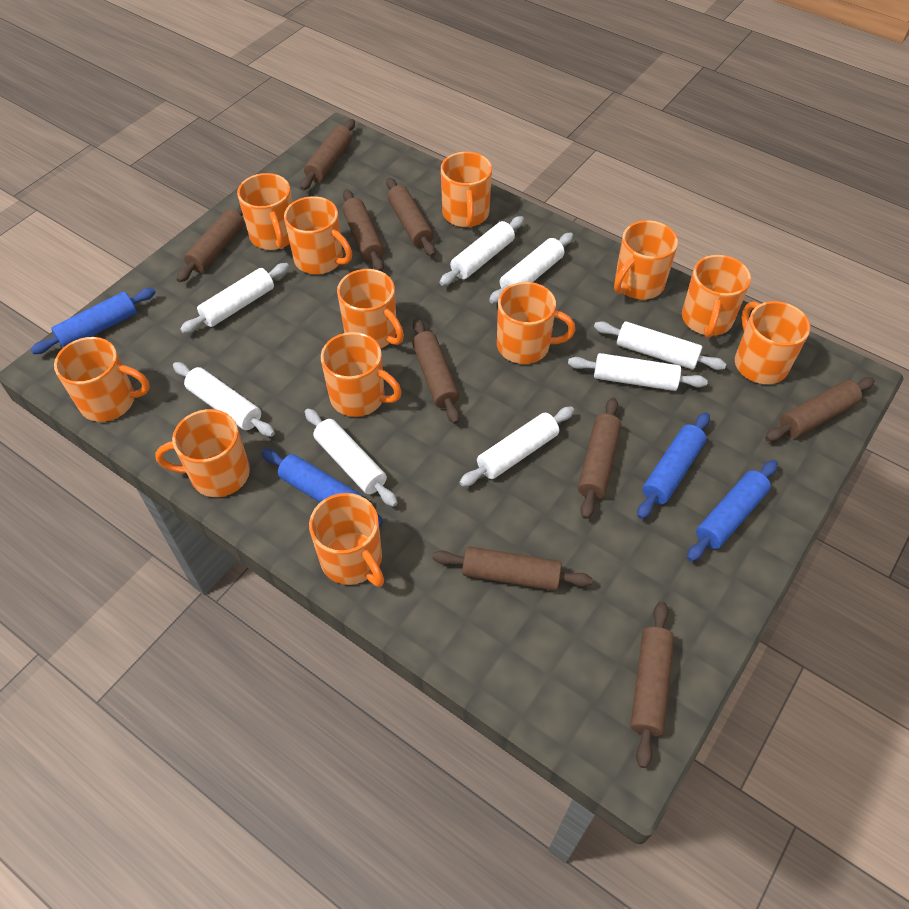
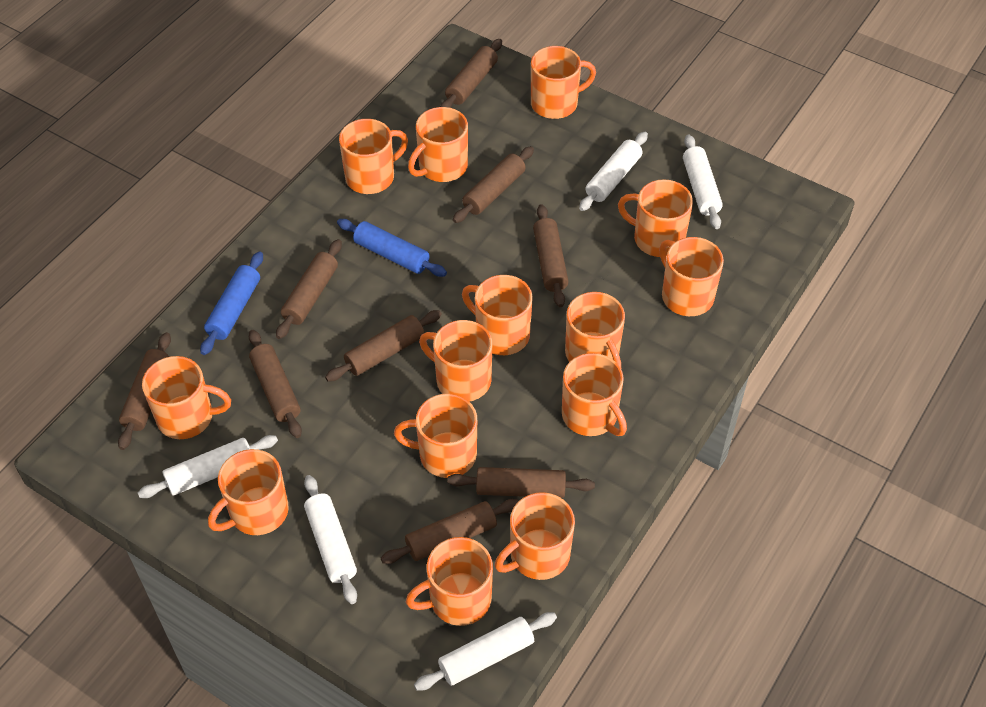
blue rolling pin: 4 -> 2
orange mug: 12 -> 14
white rolling pin: 8 -> 5

